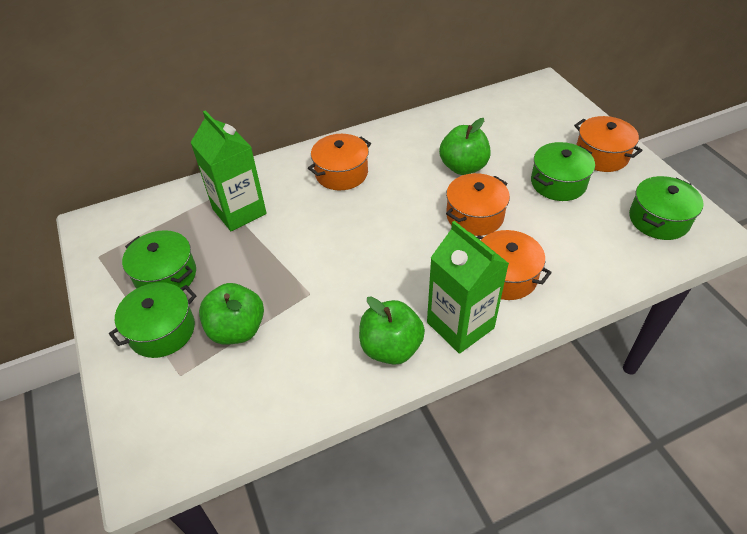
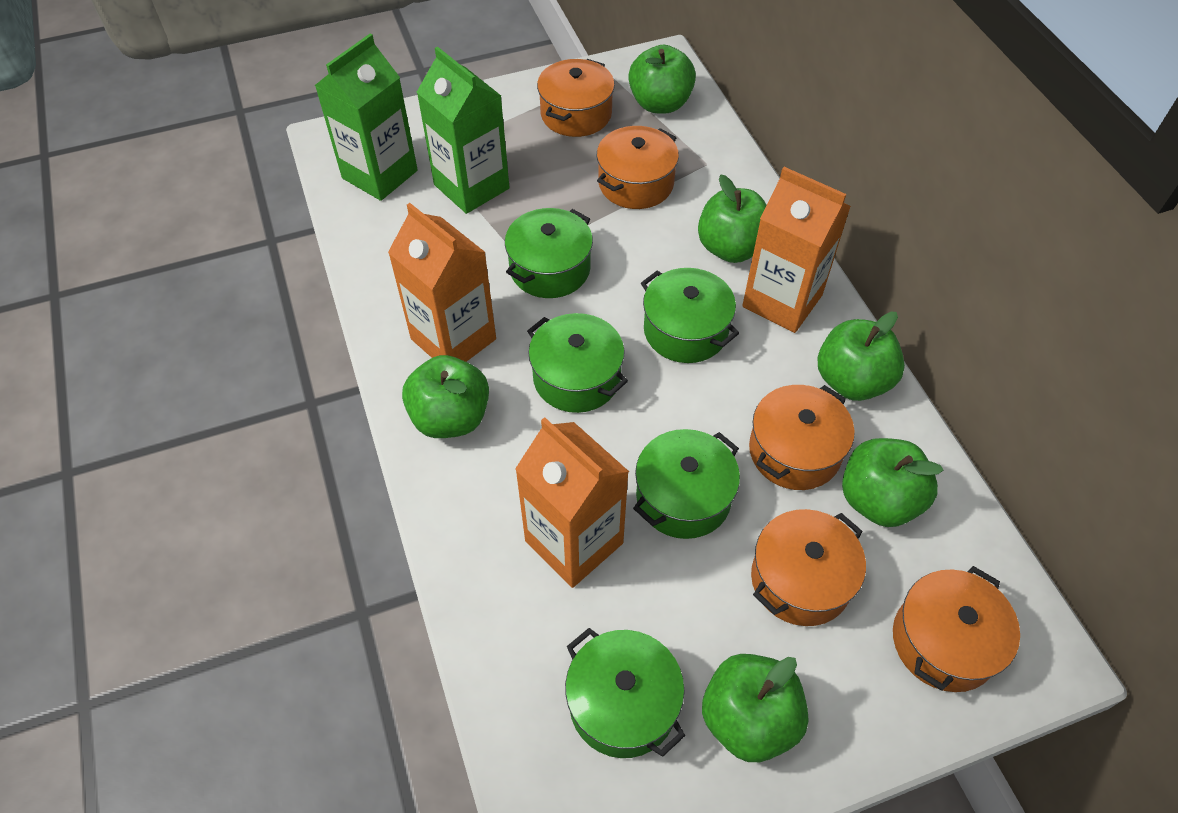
green apple: 3 -> 6
green pot: 4 -> 5
orange carton: 0 -> 3
orange pot: 4 -> 5

